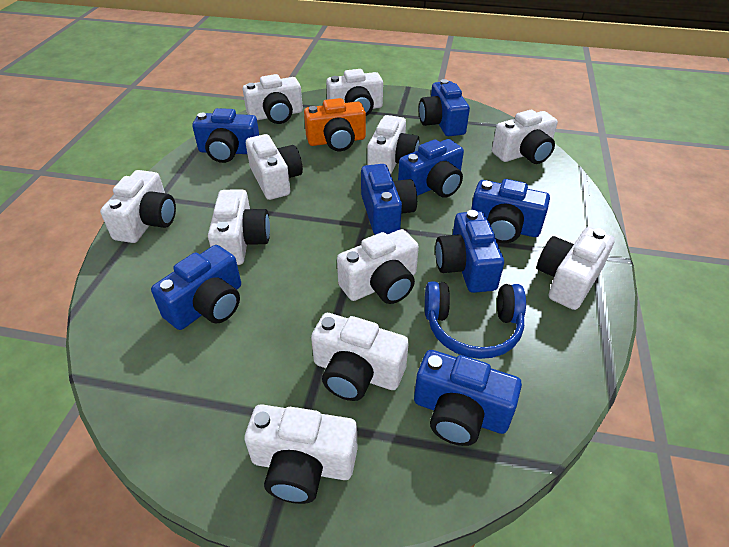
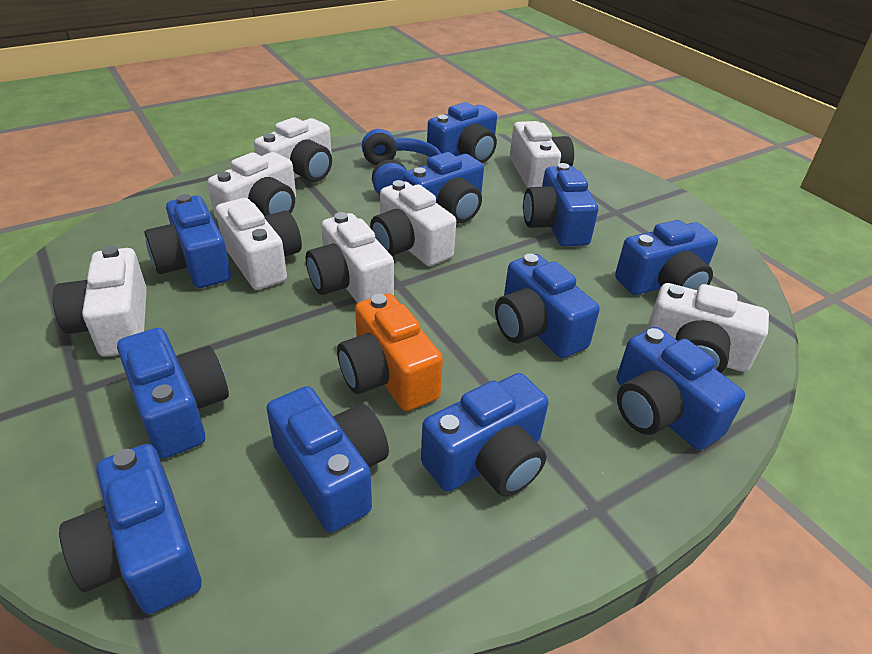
blue camera: 8 -> 11
white camera: 11 -> 8

